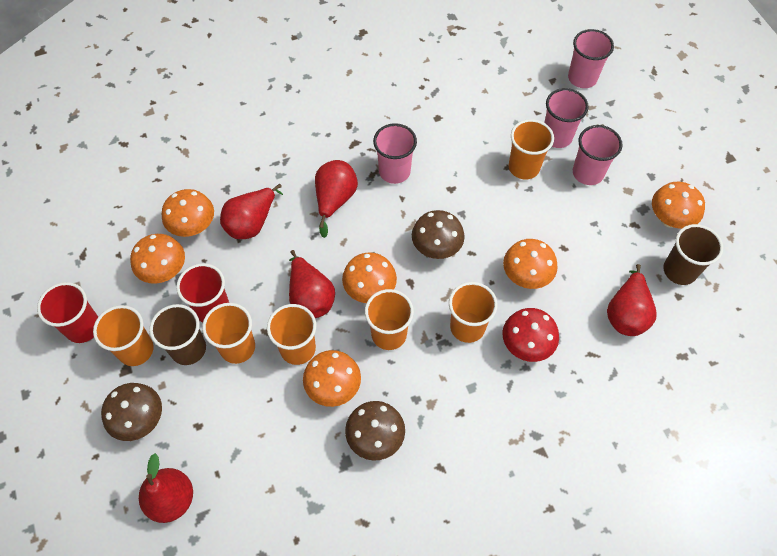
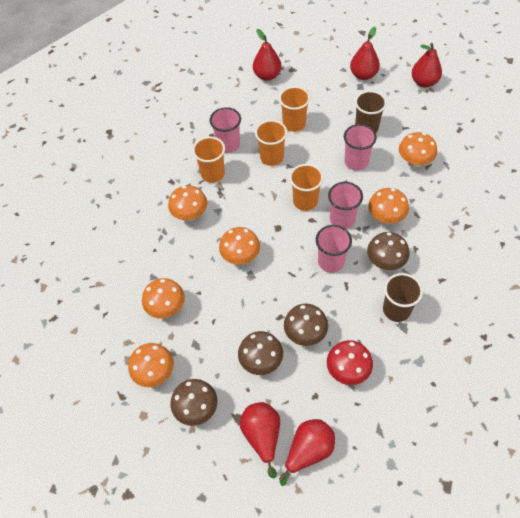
brown mushroom: 3 -> 4
orange cup: 6 -> 4
red cup: 2 -> 0

